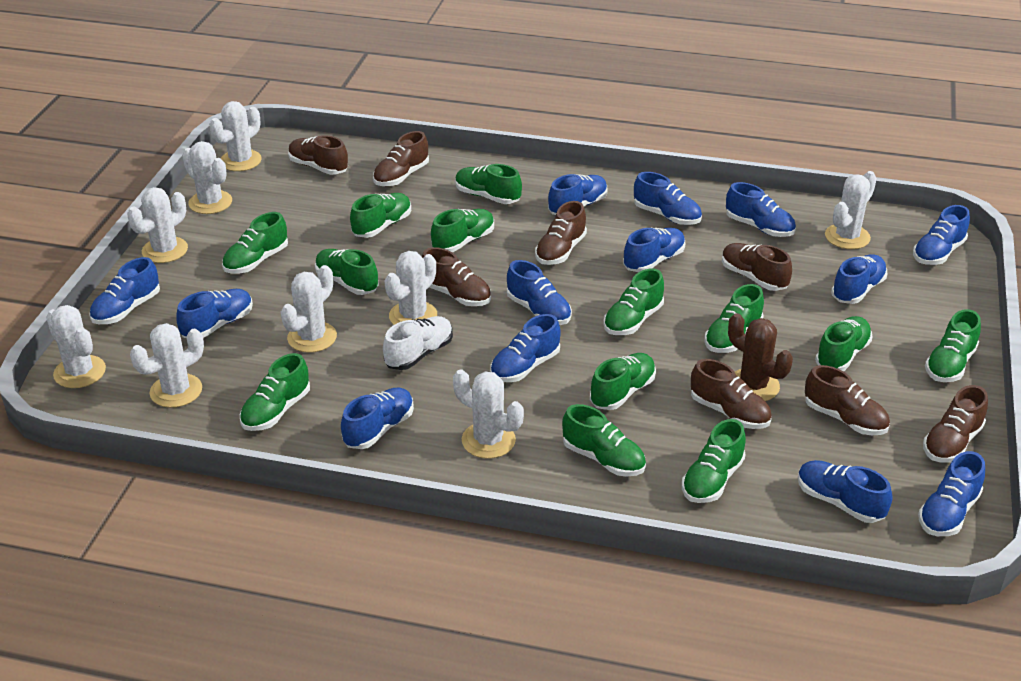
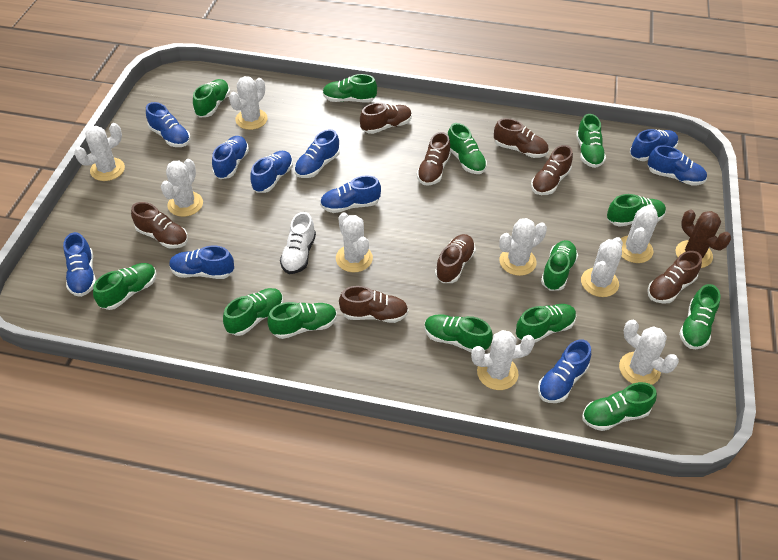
blue shoe: 13 -> 10

